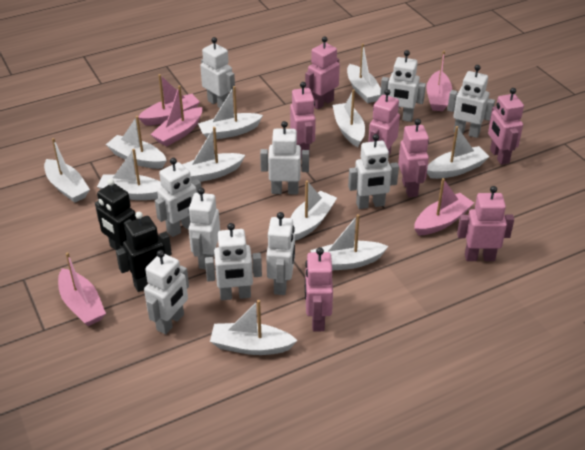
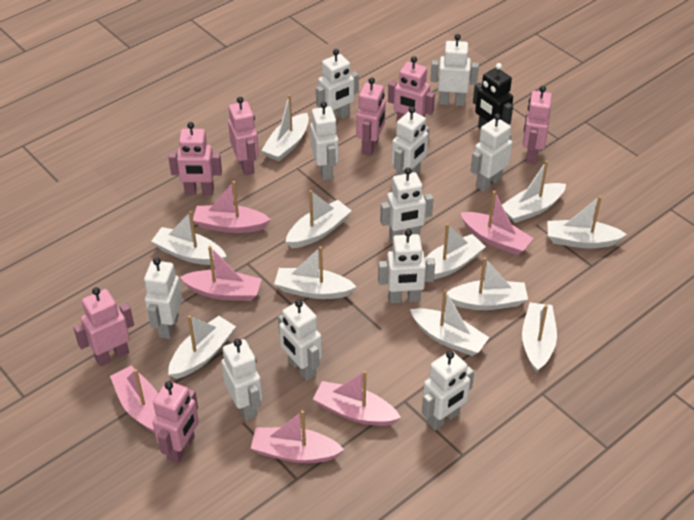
black robot: 2 -> 1
pink boat: 5 -> 6
white robot: 10 -> 11

